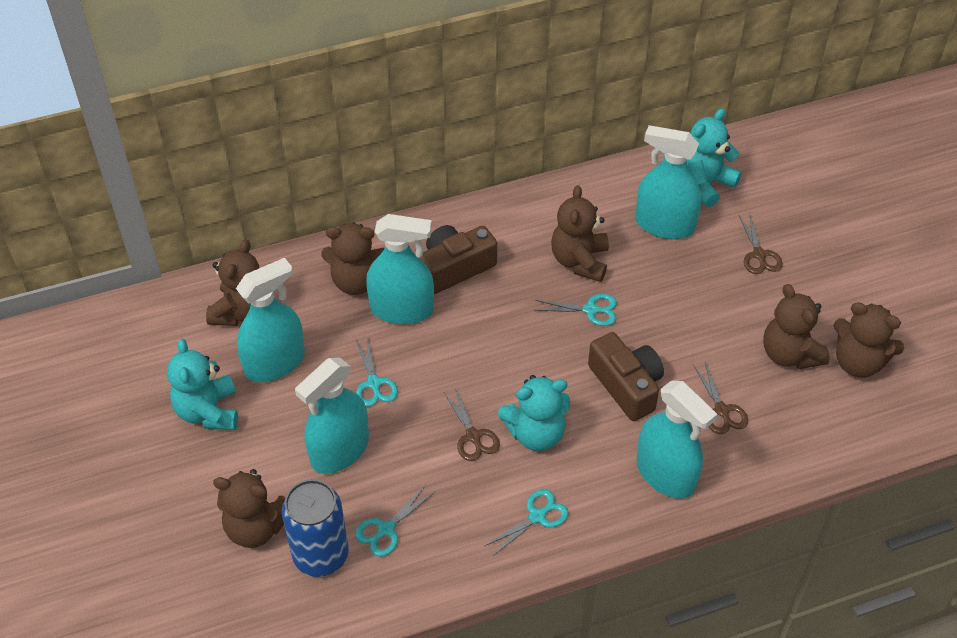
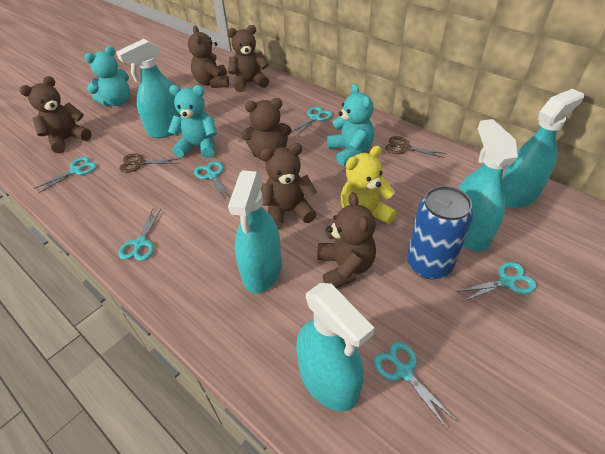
brown camera: 2 -> 0
brown scissors: 3 -> 2
turquoise scissors: 4 -> 6
yellow teddy bear: 0 -> 1

